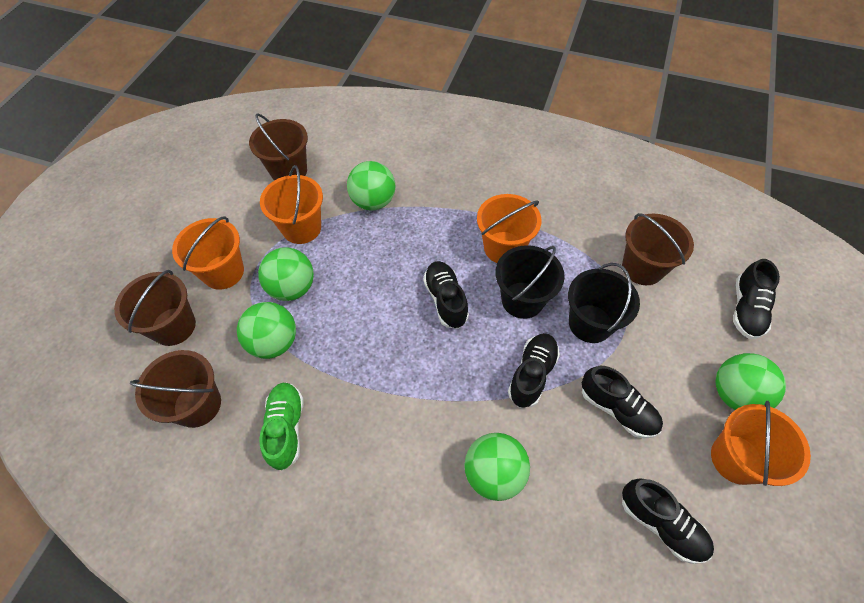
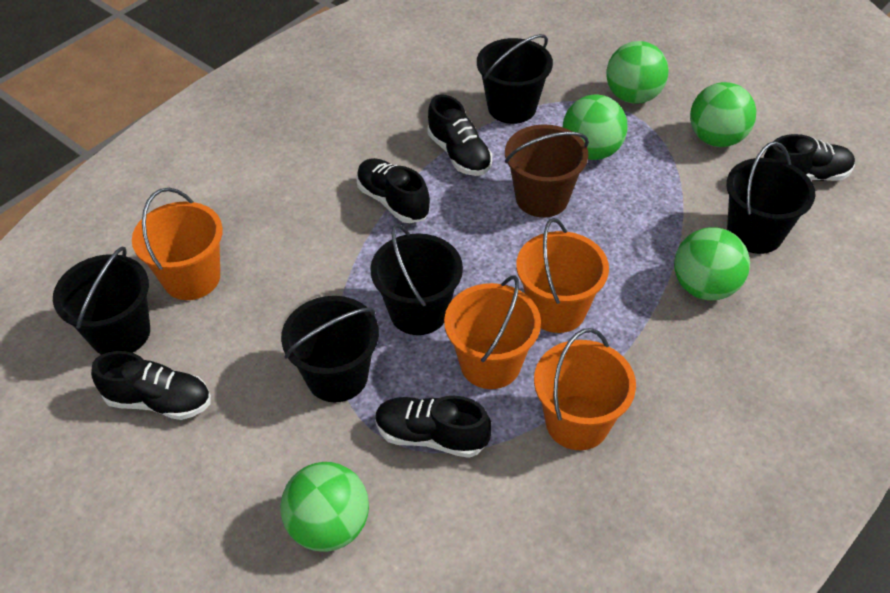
black bucket: 2 -> 5
brown bucket: 4 -> 1
green shoe: 1 -> 0

